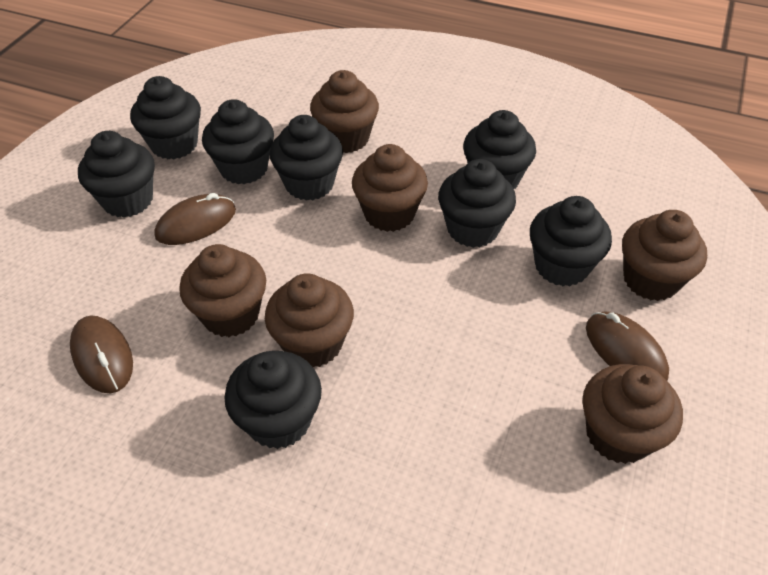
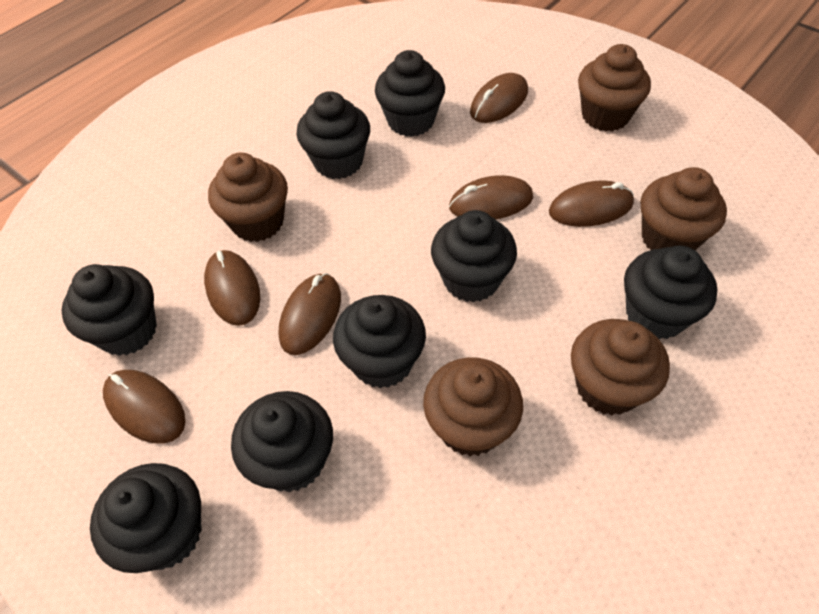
brown cupcake: 6 -> 5
brown mouse: 3 -> 6

